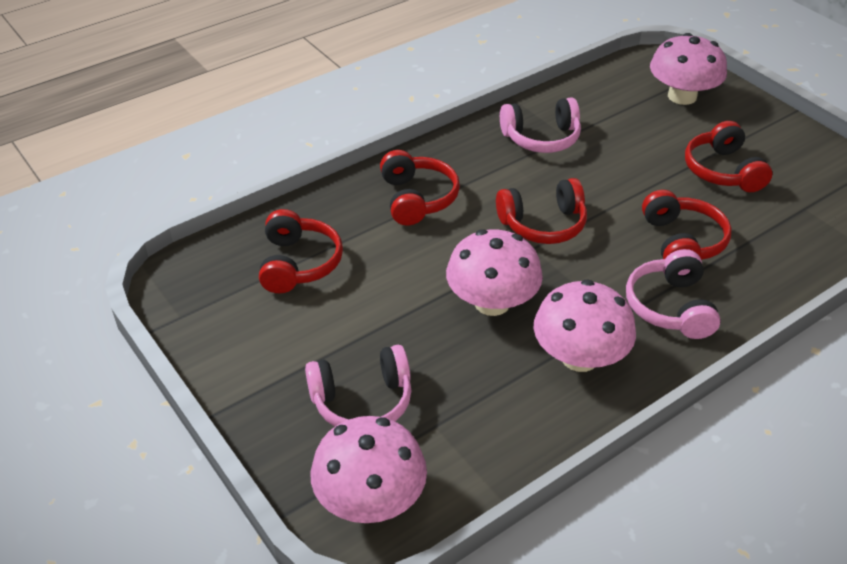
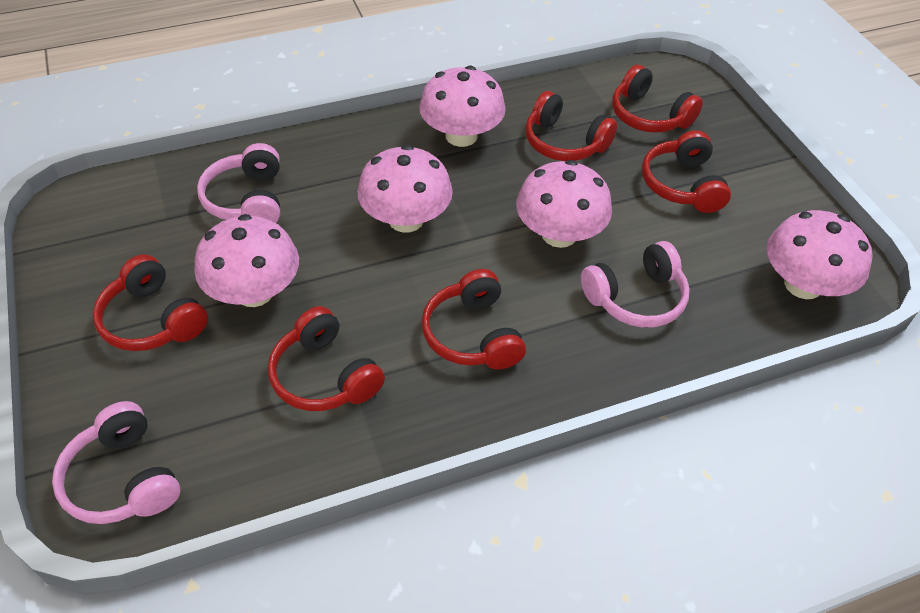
pink mushroom: 4 -> 5
red headphones: 5 -> 6

